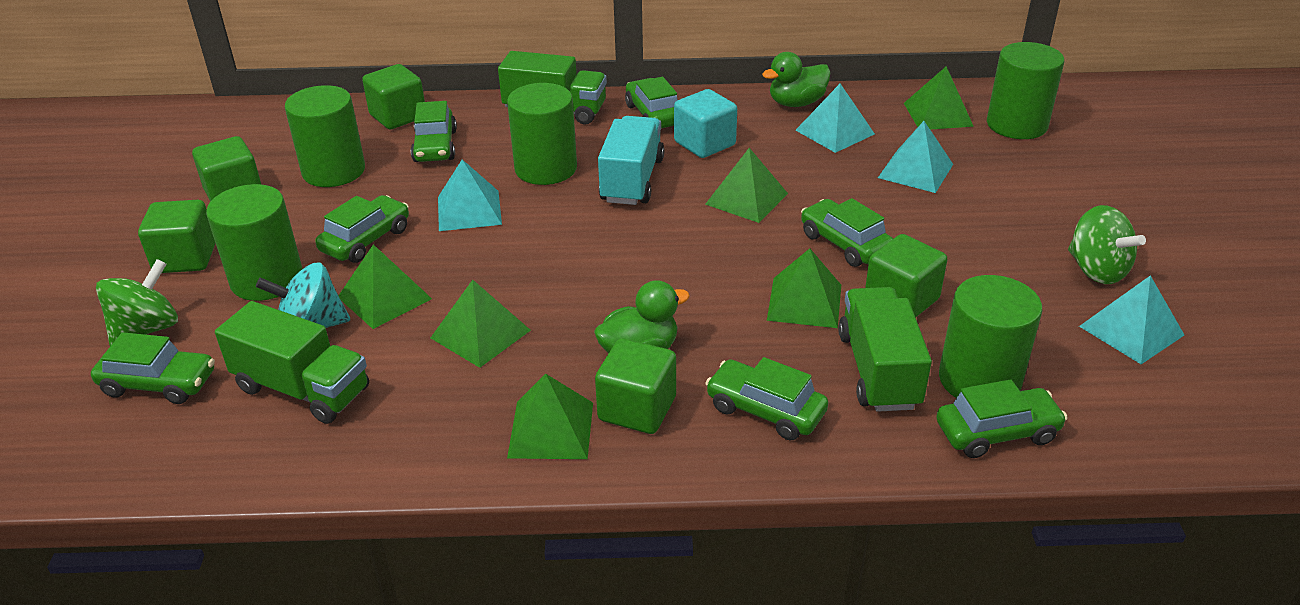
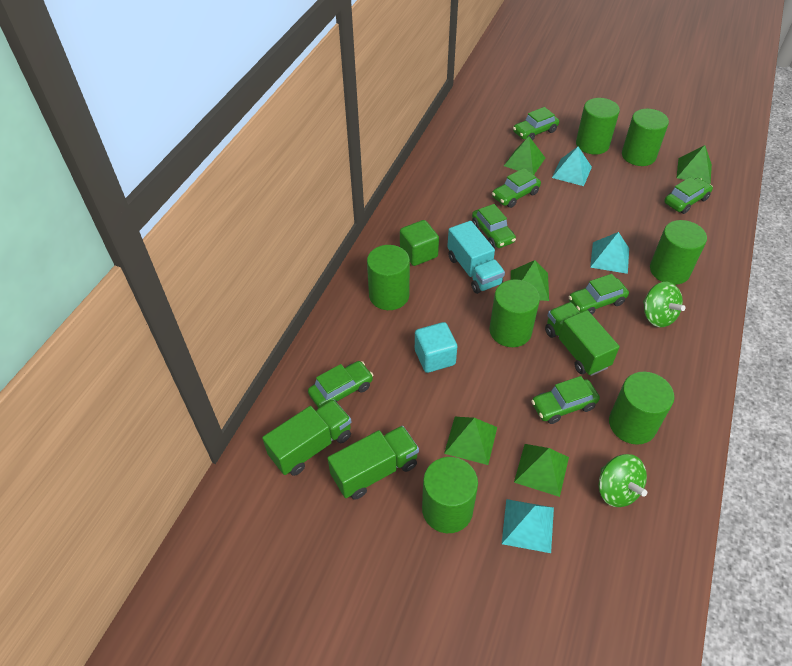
green cube: 5 -> 1
green cylinder: 5 -> 7
green duck: 2 -> 0
green pyramid: 6 -> 5
turquoise pyramid: 4 -> 3
turquoise spinning top: 1 -> 0

